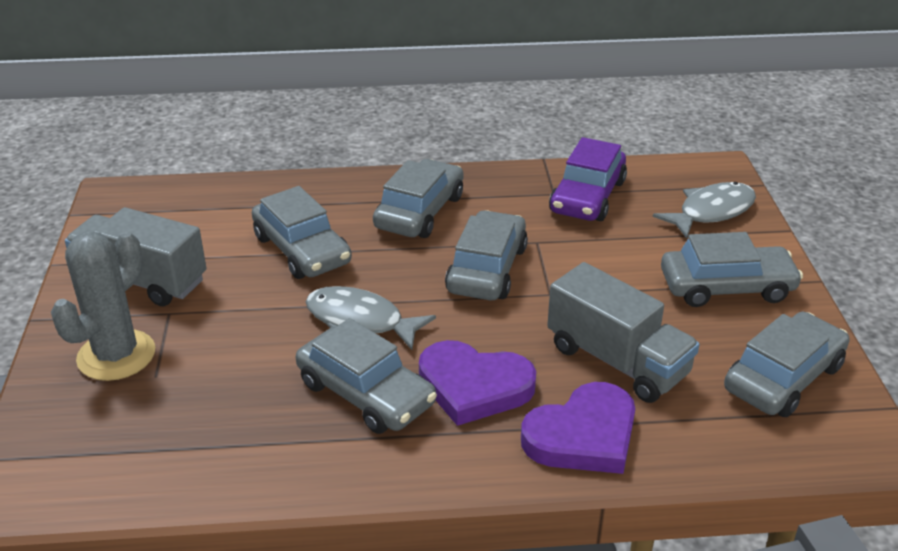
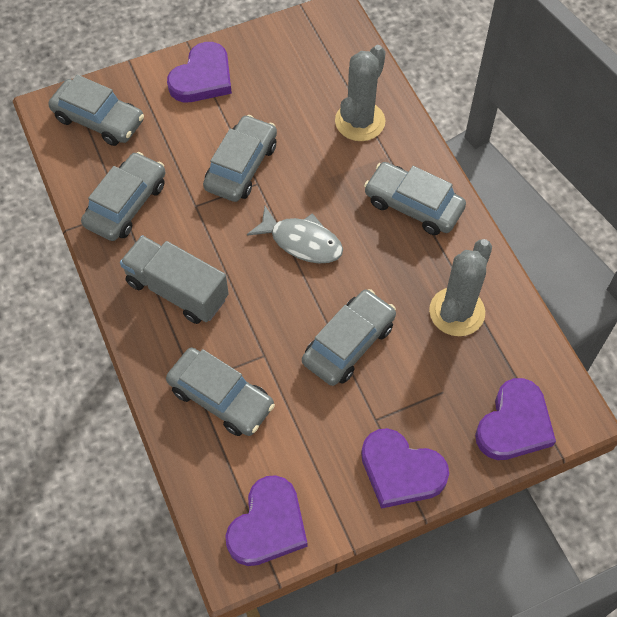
grey cactus: 1 -> 2
grey fish: 2 -> 1
grey truck: 2 -> 1
purple car: 1 -> 0
purple heart: 2 -> 4

